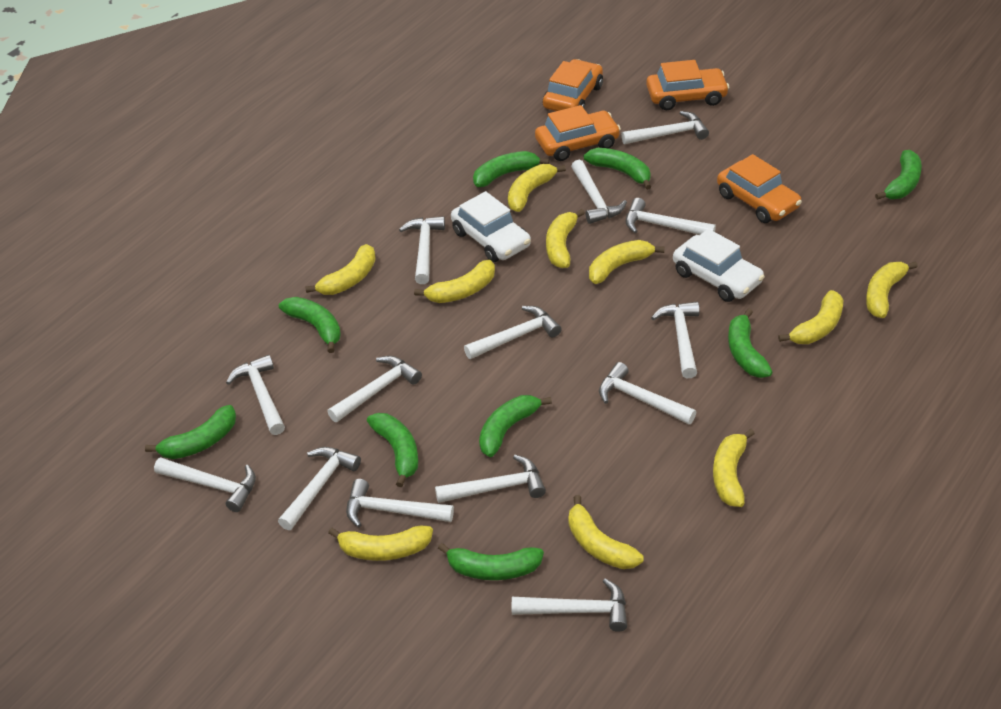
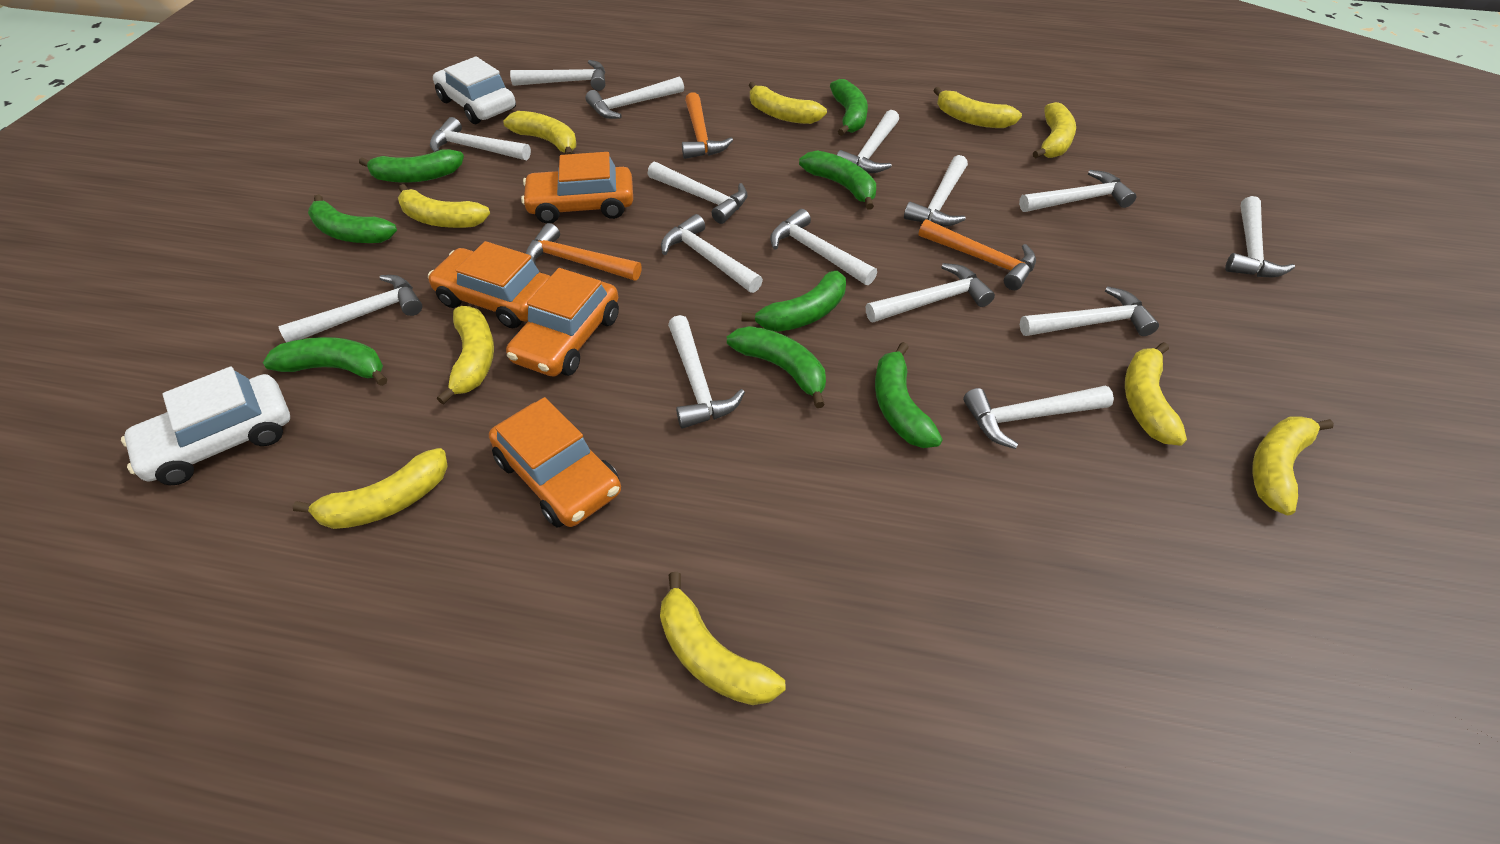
green banana: 9 -> 8
orange hammer: 0 -> 3
white hammer: 14 -> 15

